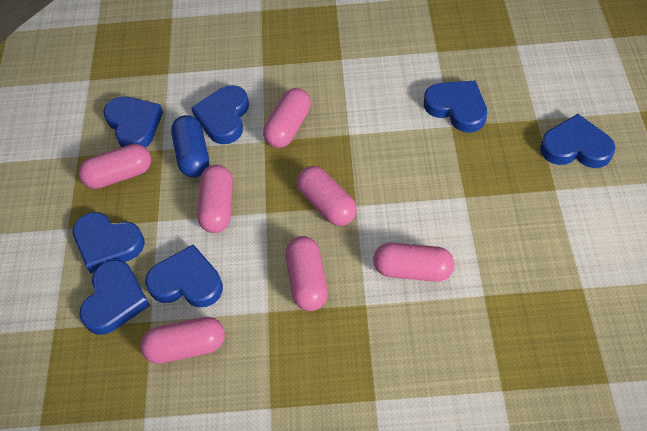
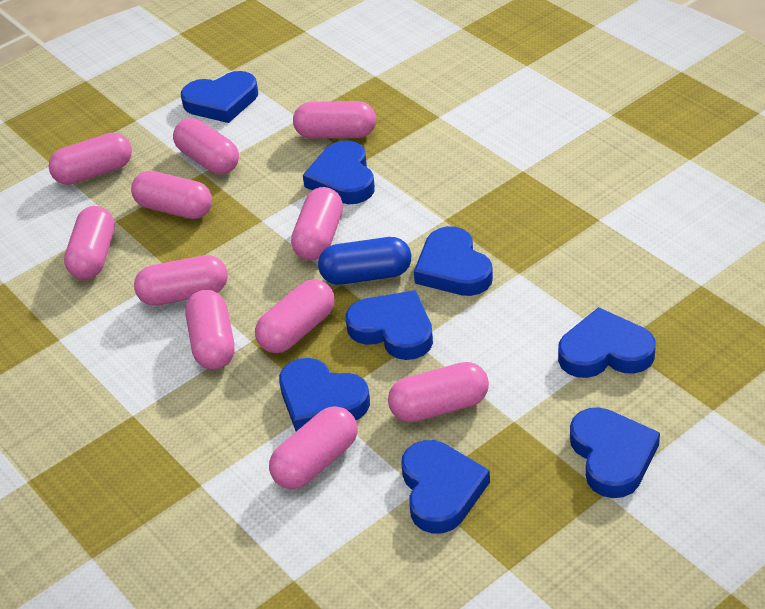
blue heart: 7 -> 8
pink capsule: 7 -> 11

